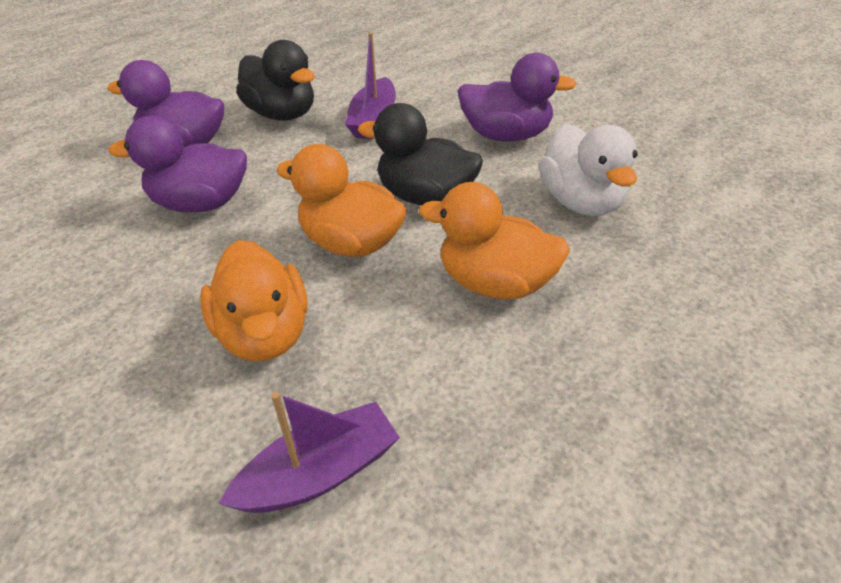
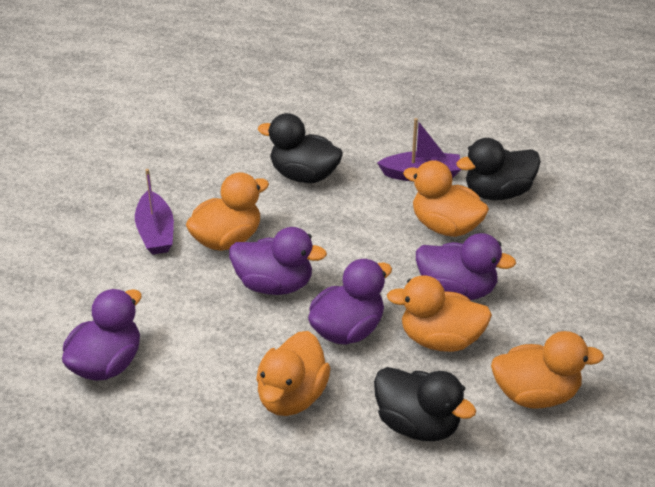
black duck: 2 -> 3
orange duck: 3 -> 5
purple duck: 3 -> 4
white duck: 1 -> 0

